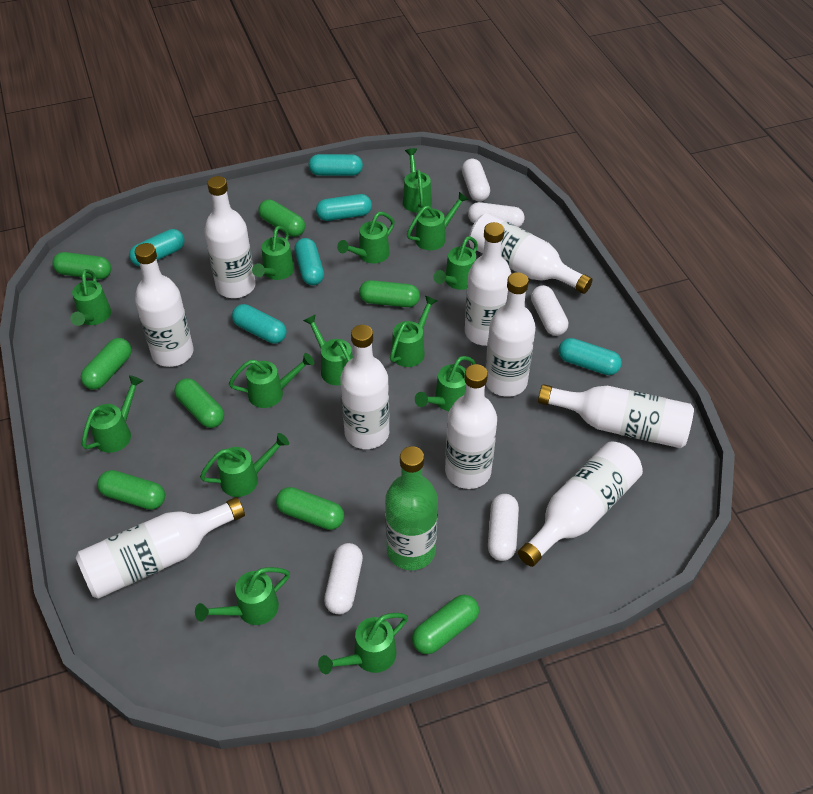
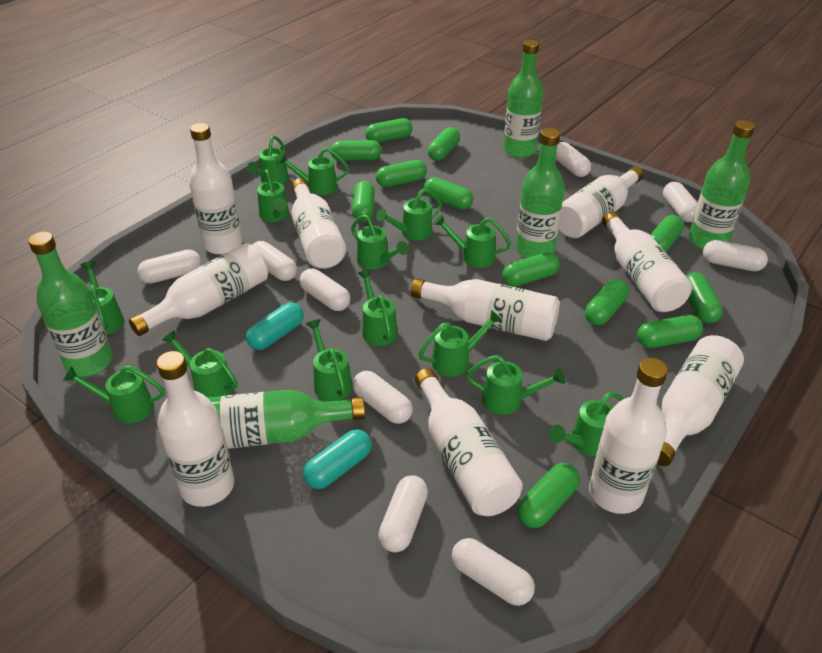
green bottle: 1 -> 5
green capsule: 8 -> 12
turquoise capsule: 6 -> 2
white capsule: 5 -> 9

